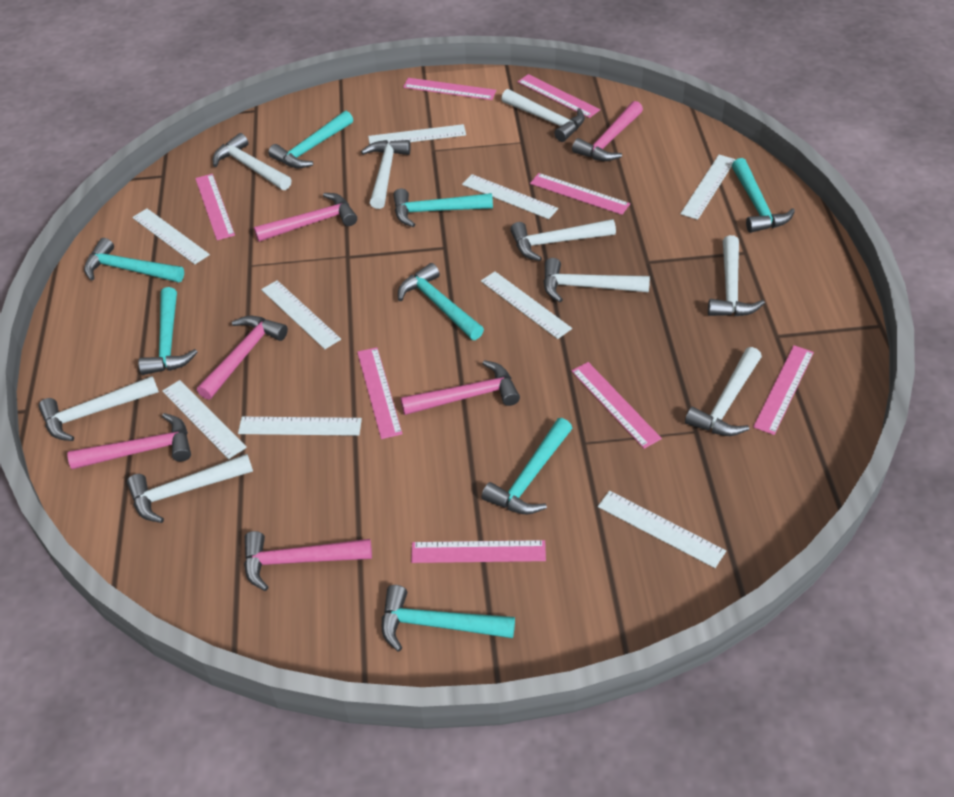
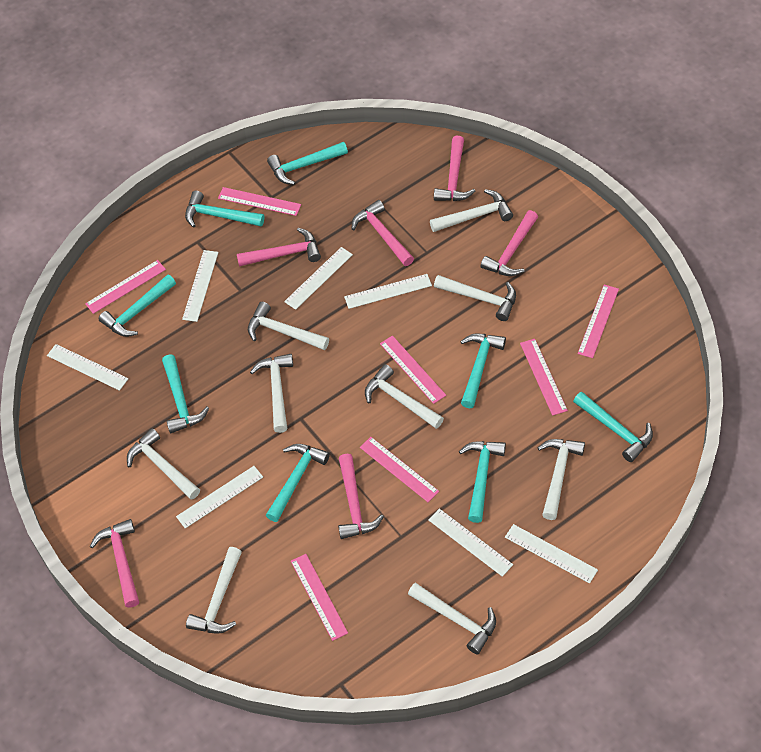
pink ruler: 8 -> 7
white ruler: 9 -> 7

